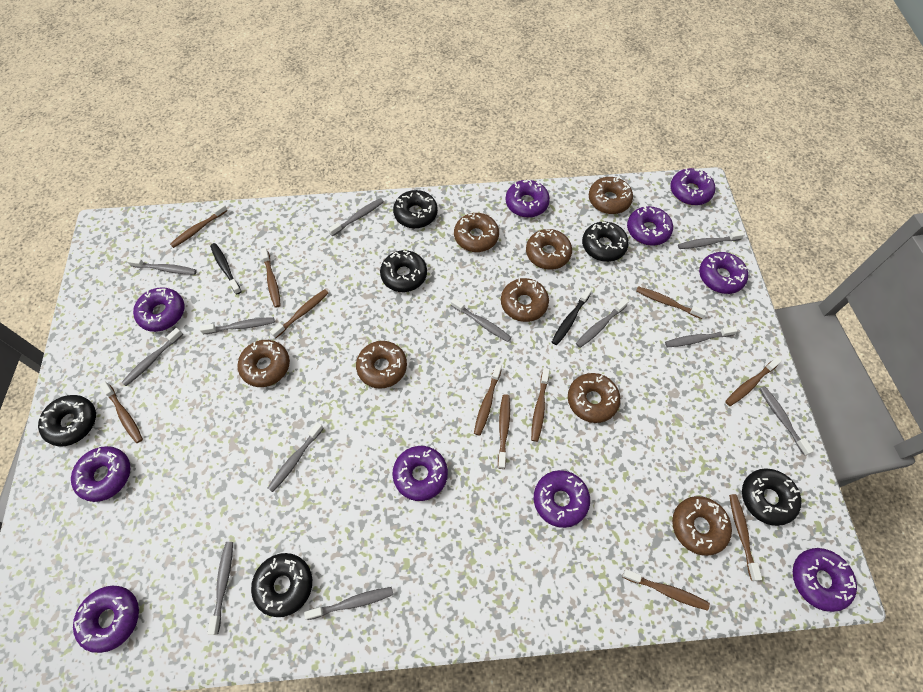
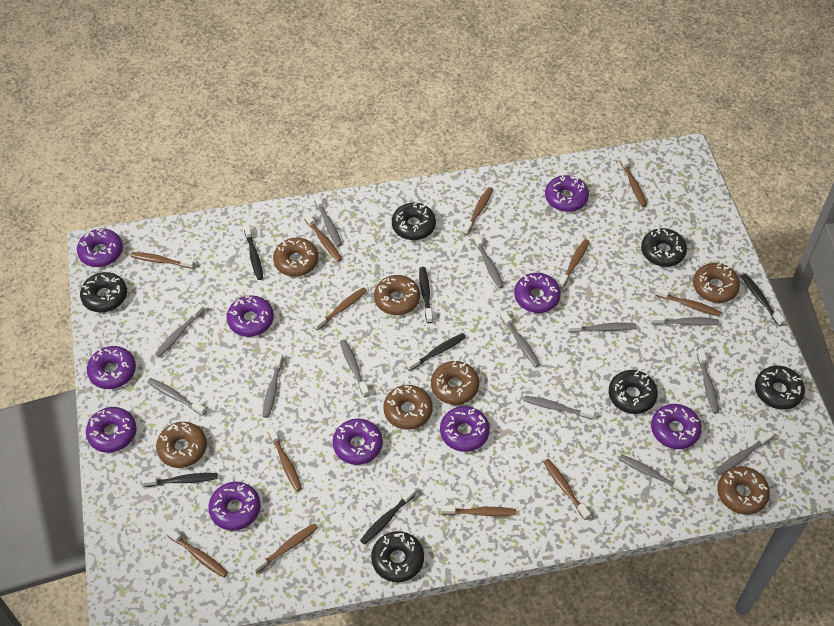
black toothbrush: 2 -> 6
brown donut: 8 -> 7
brown toothbrush: 11 -> 12
grey toothbrush: 12 -> 13

